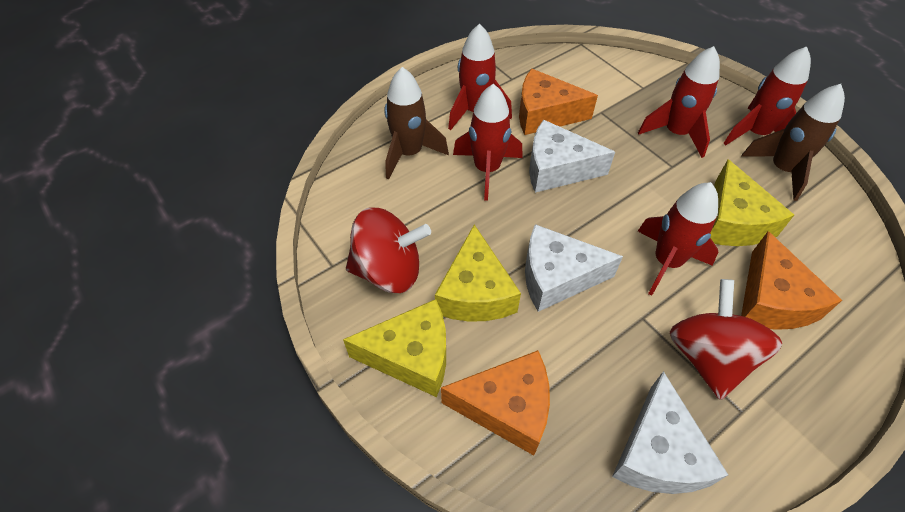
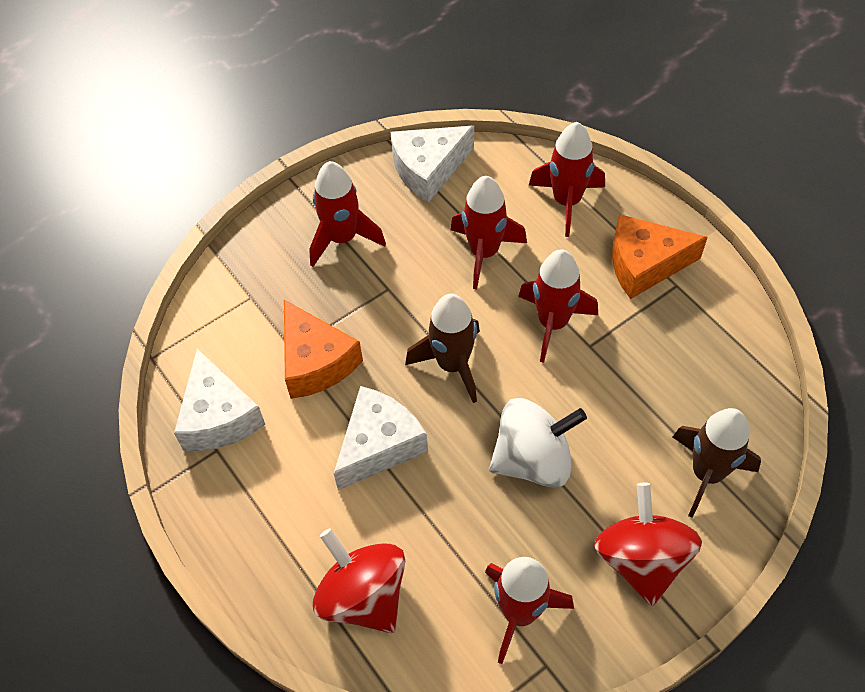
orange cheese: 3 -> 2
white spinning top: 0 -> 1
yellow cheese: 3 -> 0

